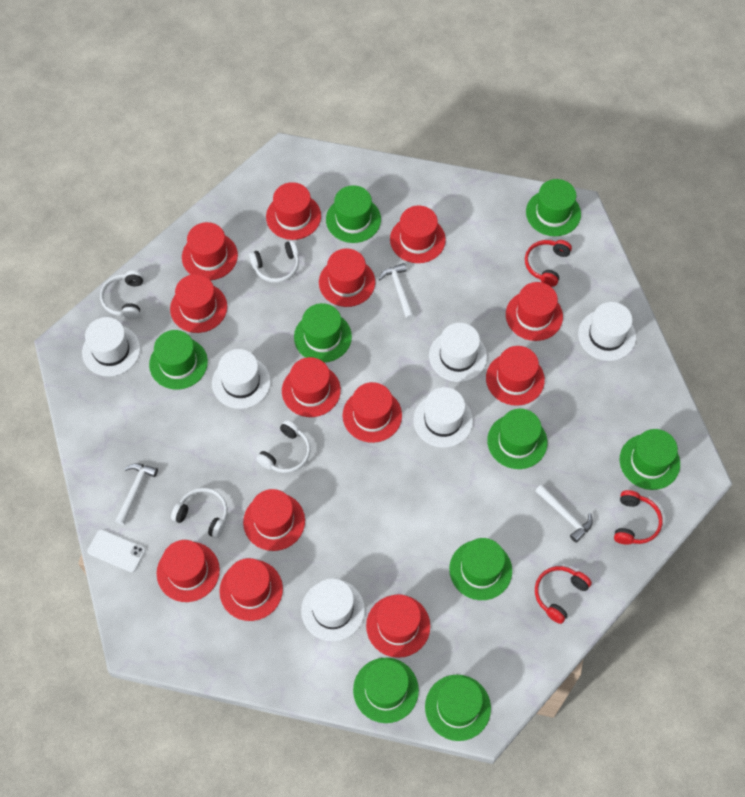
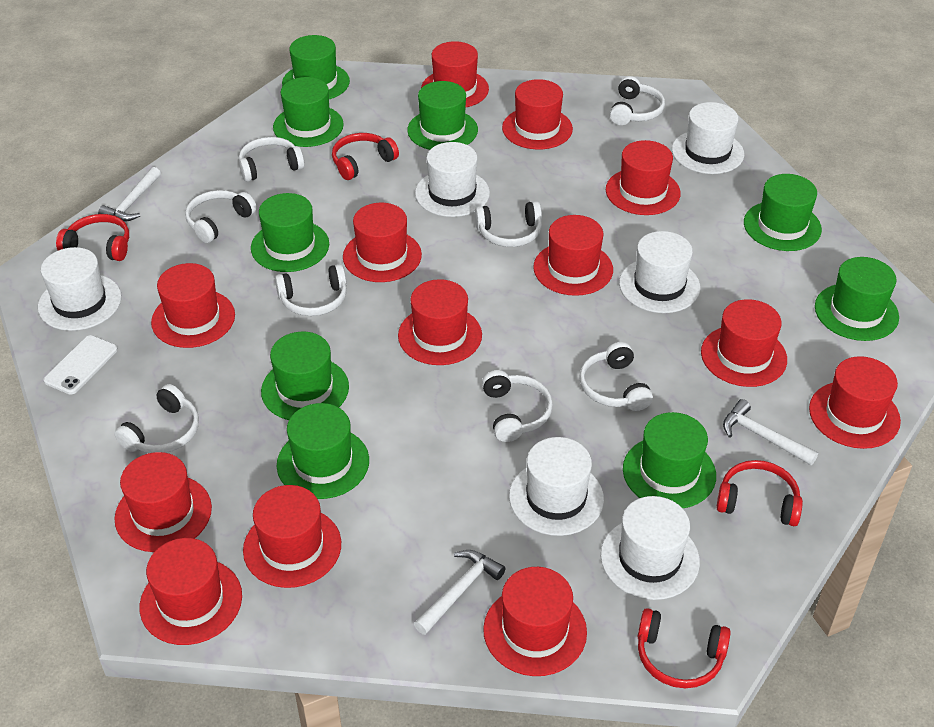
red headphones: 3 -> 4
white headphones: 4 -> 8

